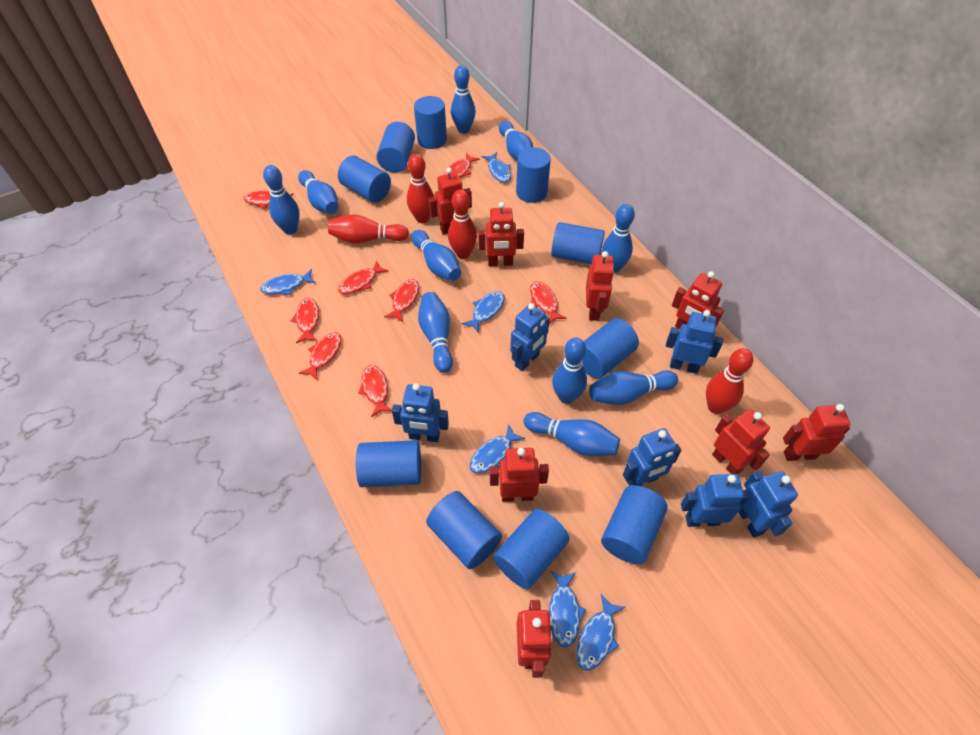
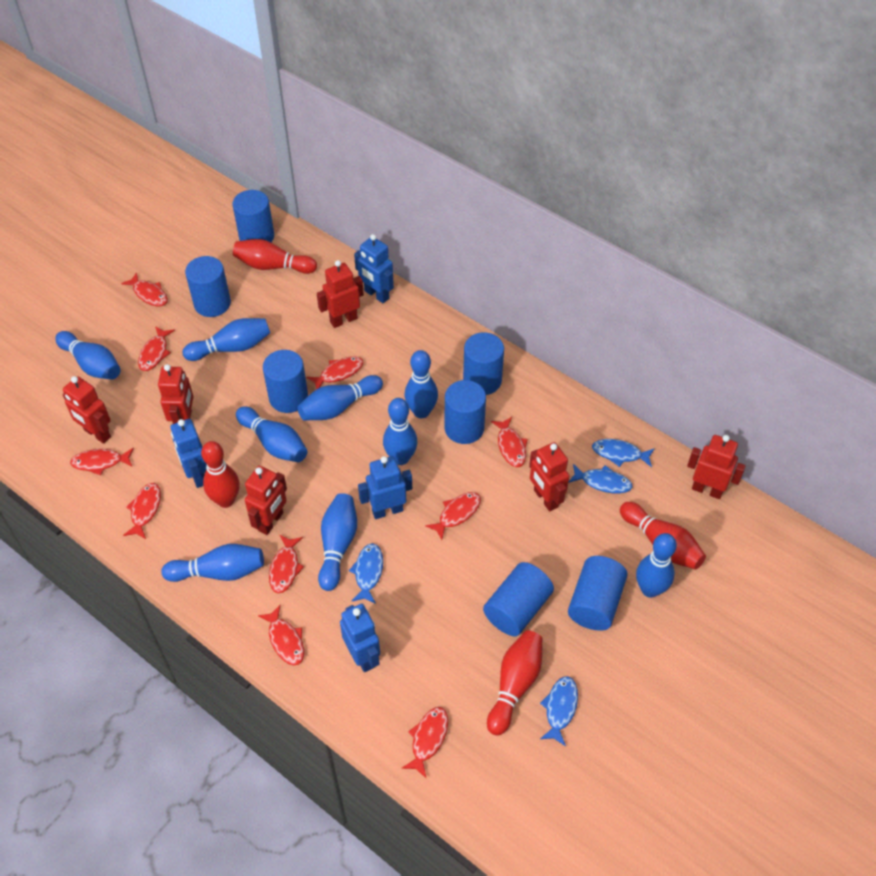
blue bowling pin: 10 -> 9
blue cylinder: 10 -> 7
blue fish: 6 -> 4
blue robot: 6 -> 4
red fish: 8 -> 10
red robot: 8 -> 6

